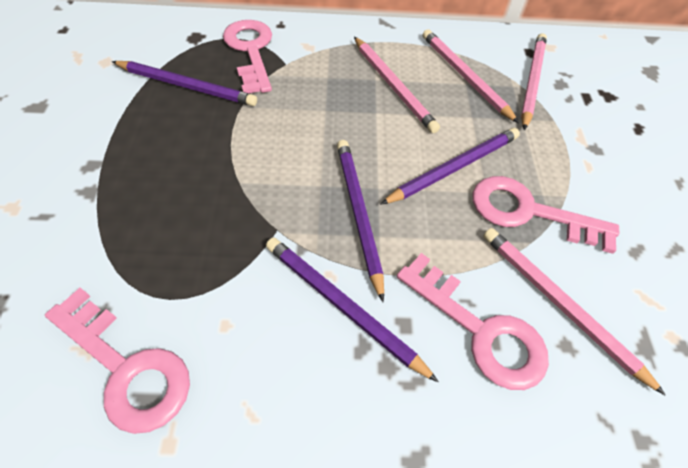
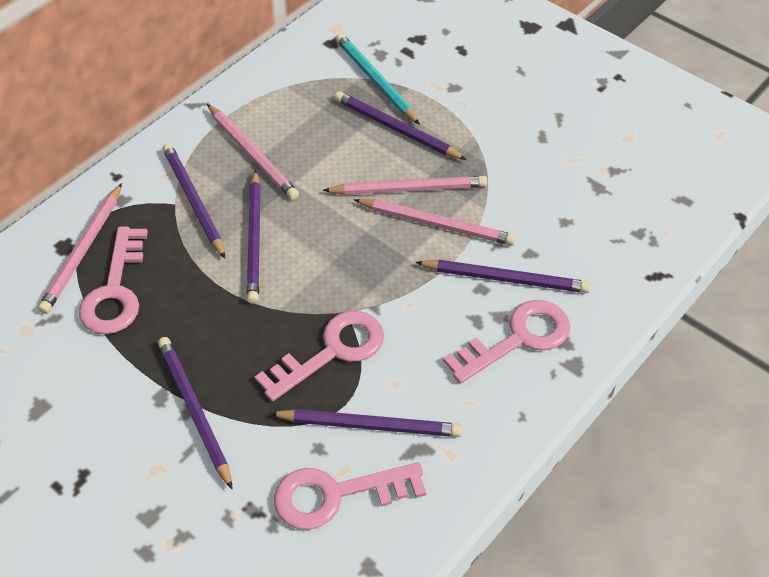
purple pencil: 4 -> 6
turquoise pencil: 0 -> 1

